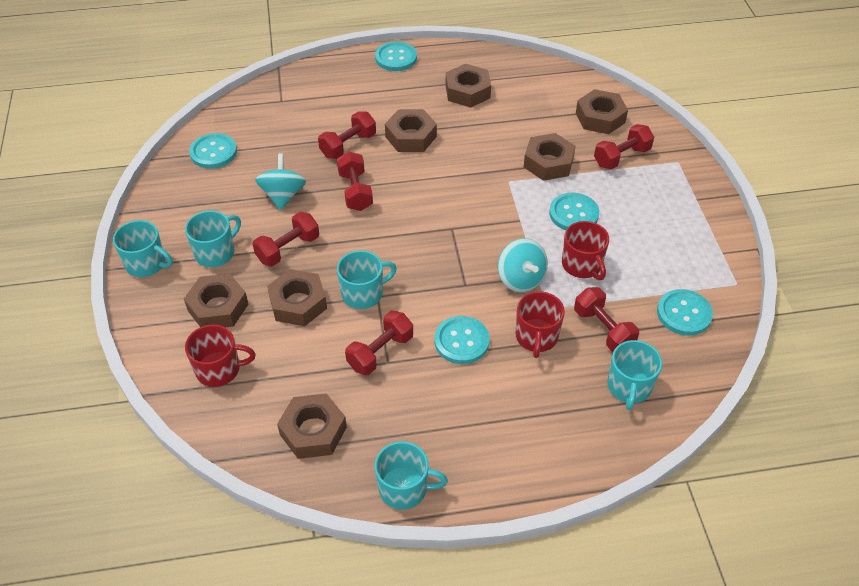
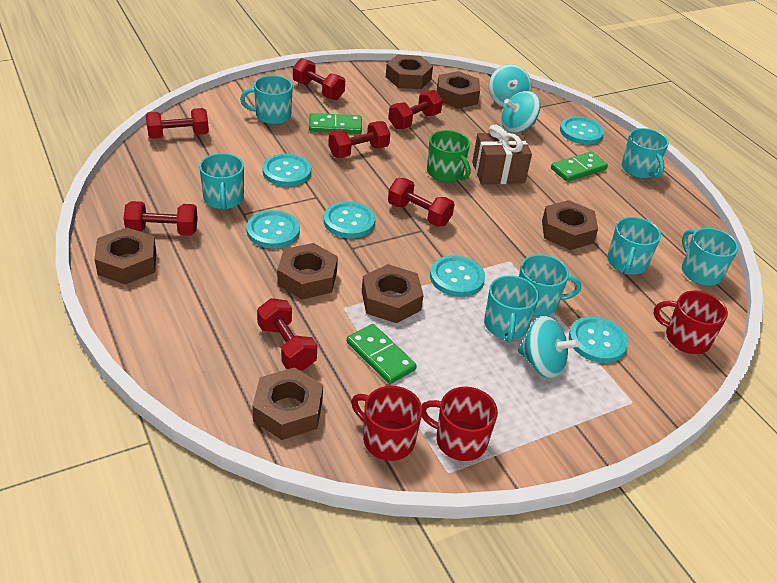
brown gift: 0 -> 1
green domino: 0 -> 3
green mug: 0 -> 1
red dumbbell: 6 -> 7
turquoise button: 5 -> 6
turquoise mug: 5 -> 7
turquoise spinning top: 2 -> 3

